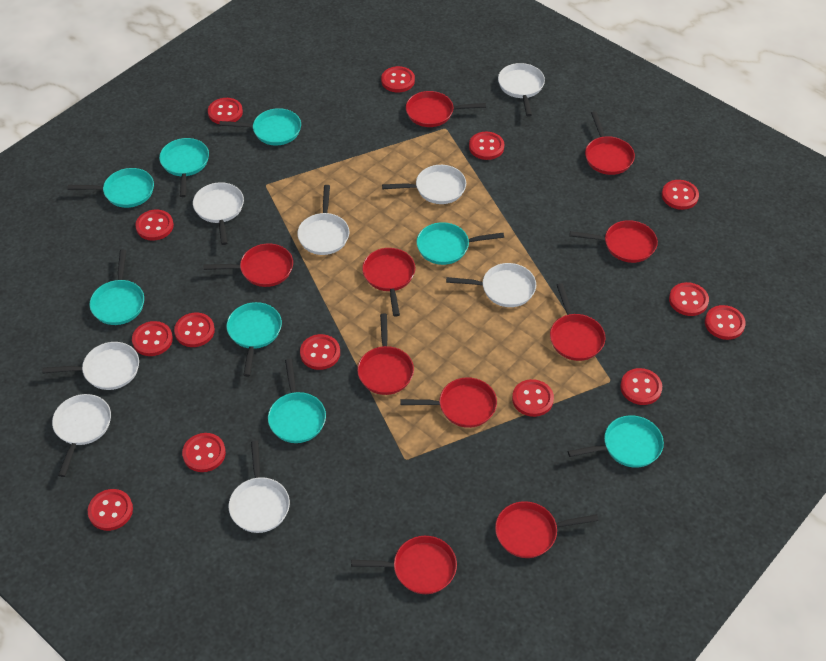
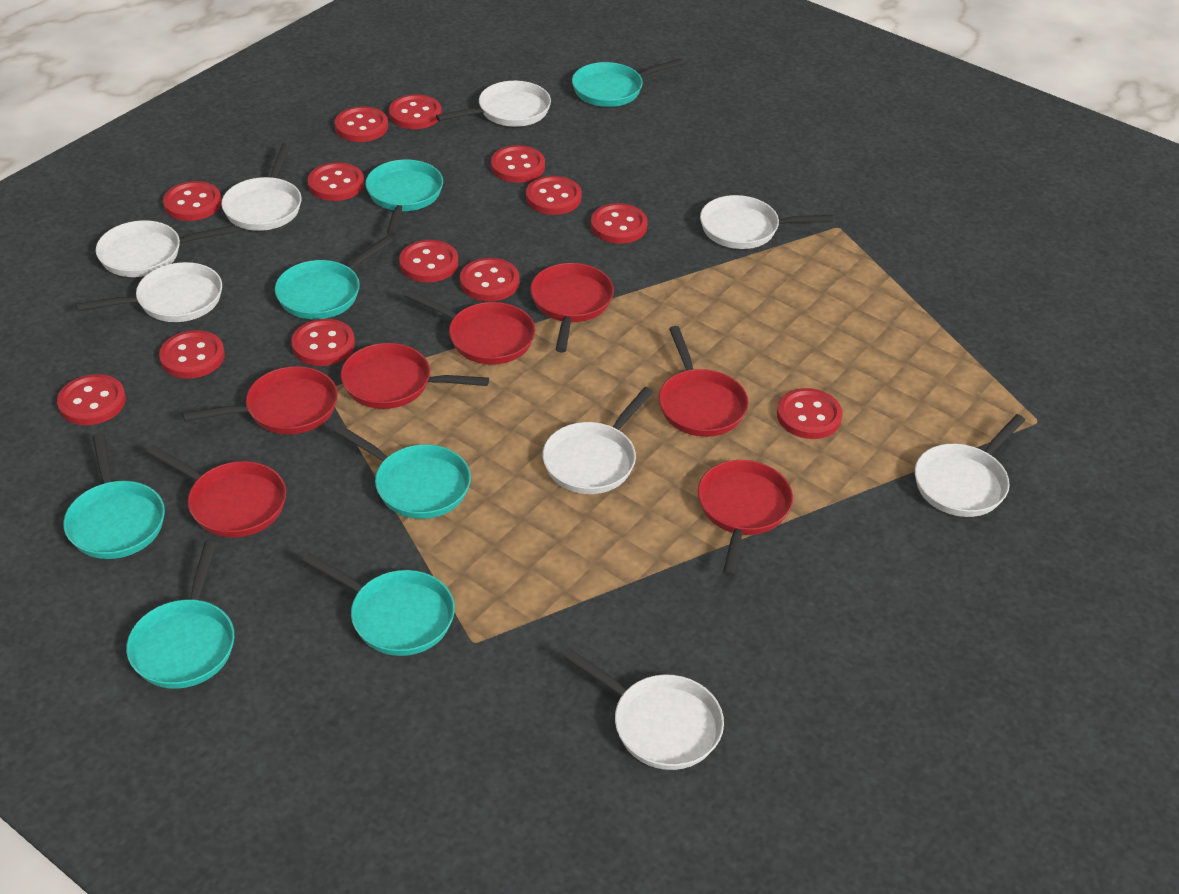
red button: 14 -> 13
red pan: 10 -> 7
turquoise pan: 8 -> 7

